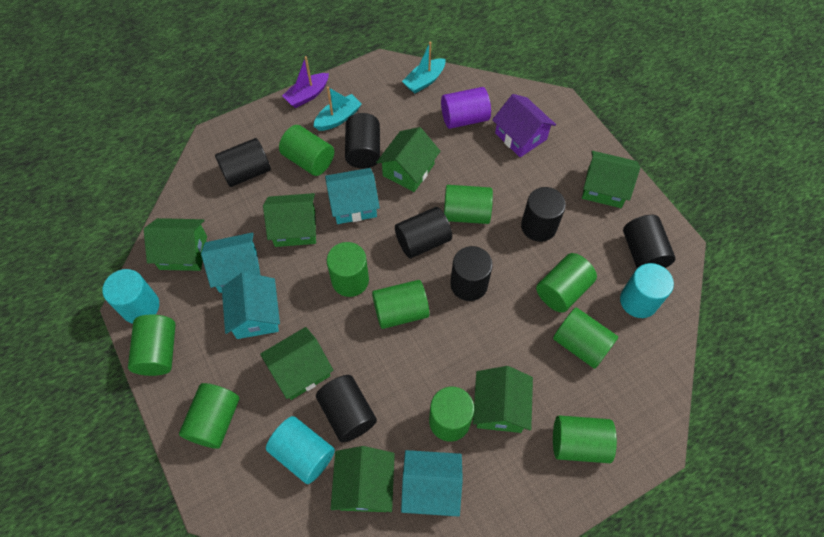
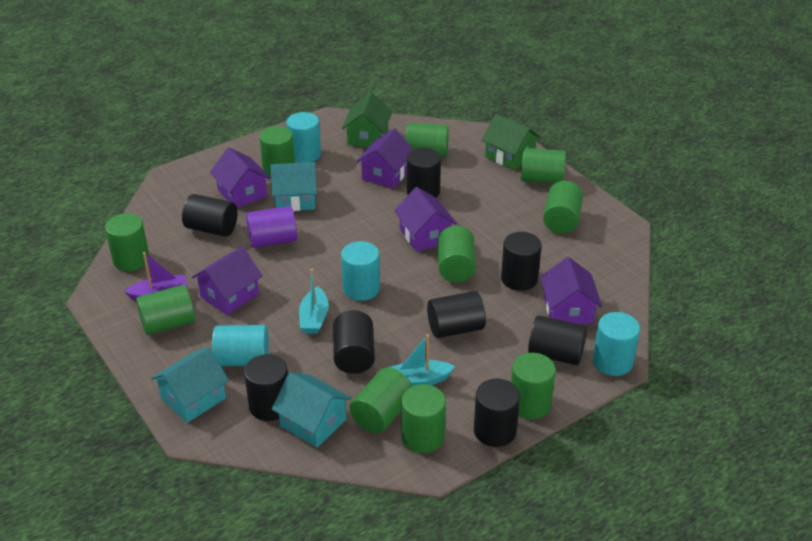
black cylinder: 7 -> 8
green house: 7 -> 2
purple house: 1 -> 5
turquoise cylinder: 3 -> 4
turquoise house: 4 -> 3

